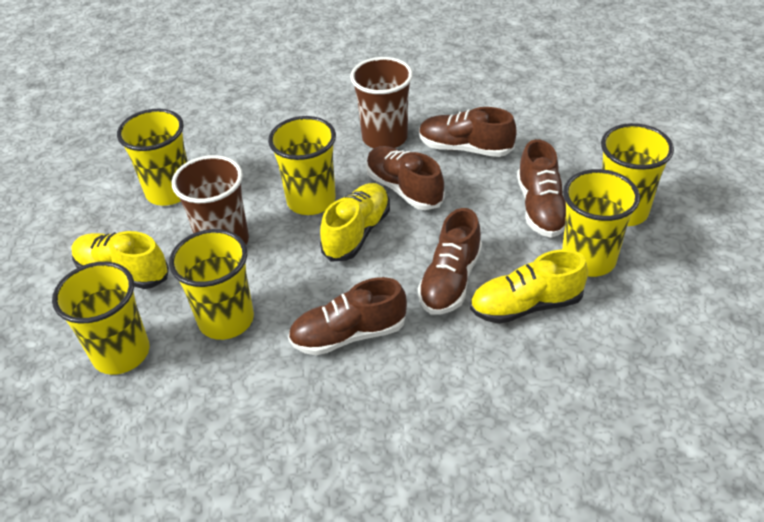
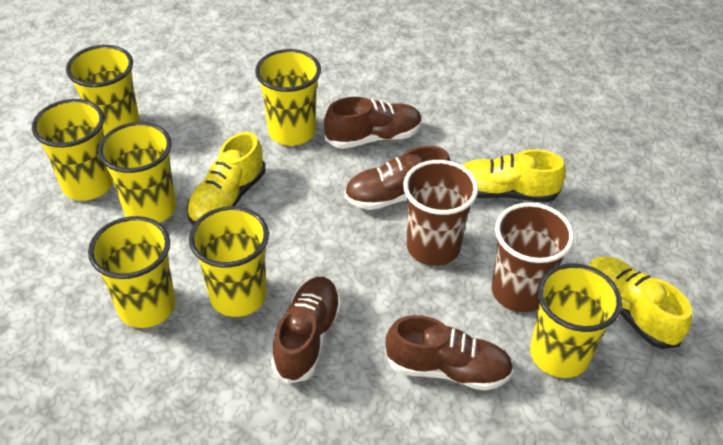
brown shoe: 5 -> 4
yellow cup: 6 -> 7

